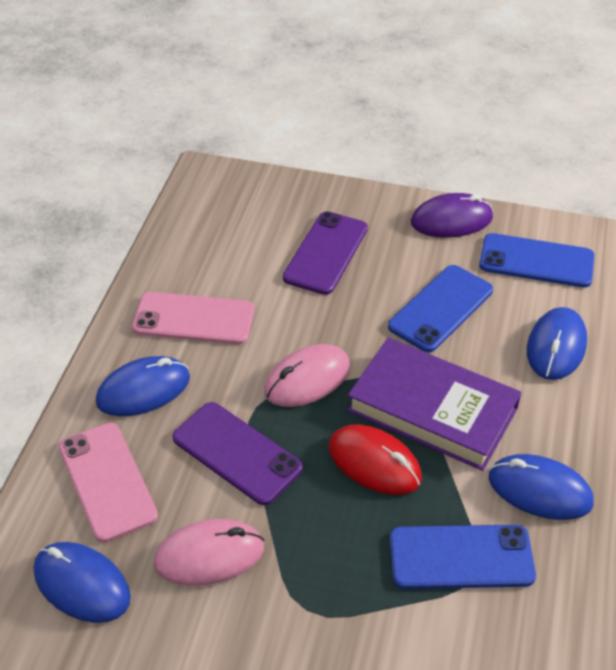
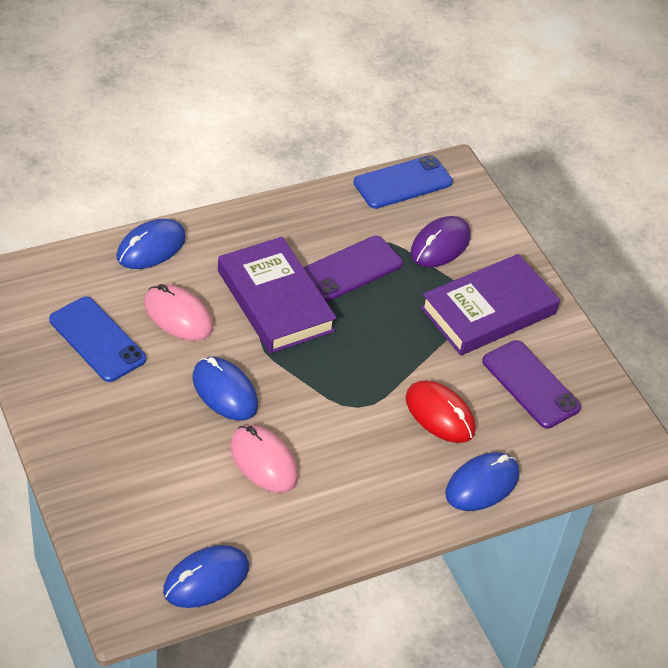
blue phone: 3 -> 2
pink phone: 2 -> 0
purple book: 1 -> 2

